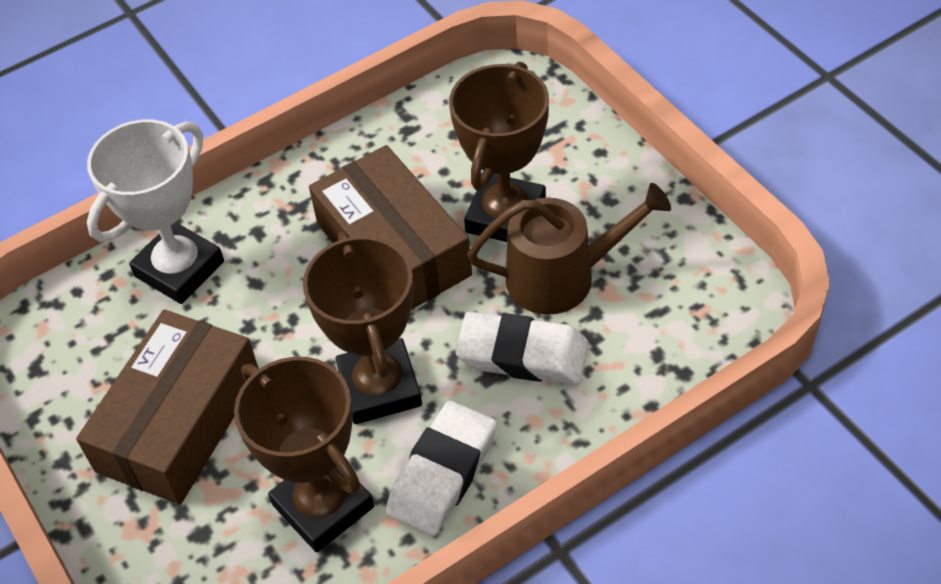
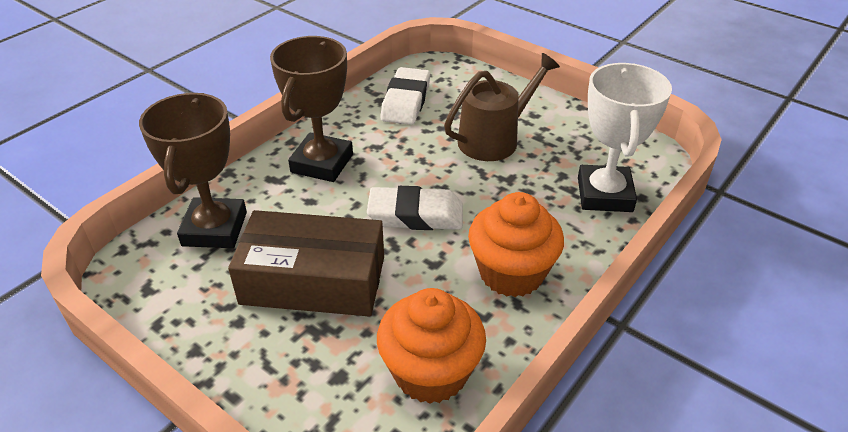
brown box: 2 -> 1
brown trophy: 3 -> 2
orange cupcake: 0 -> 2

